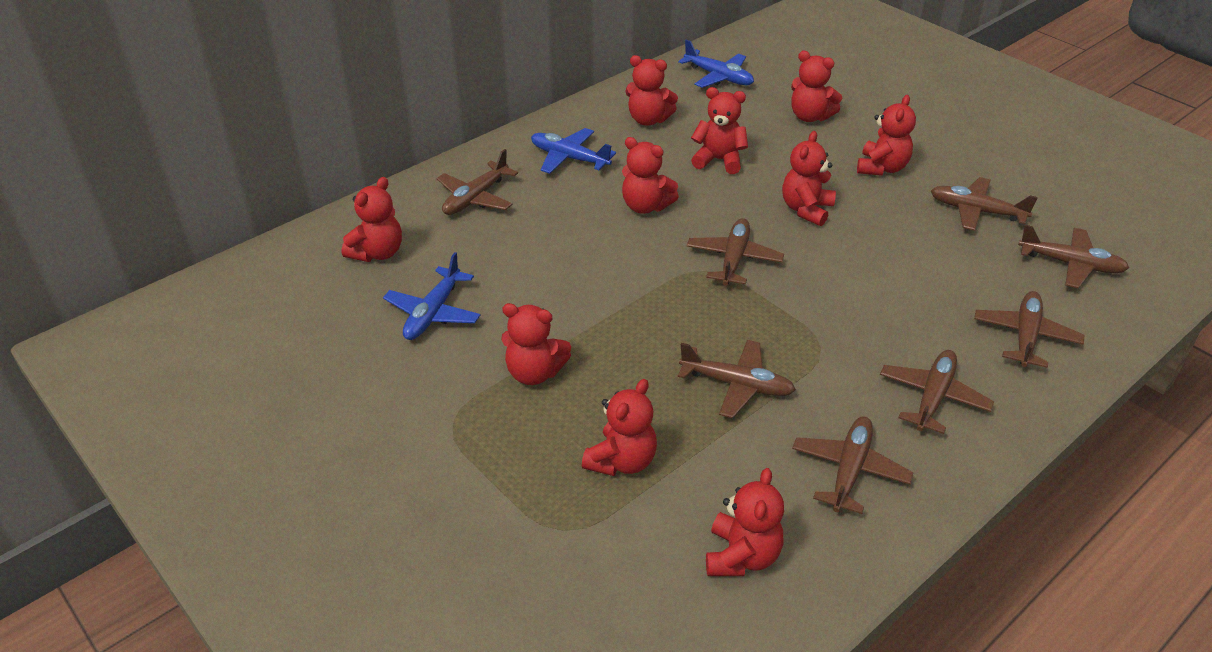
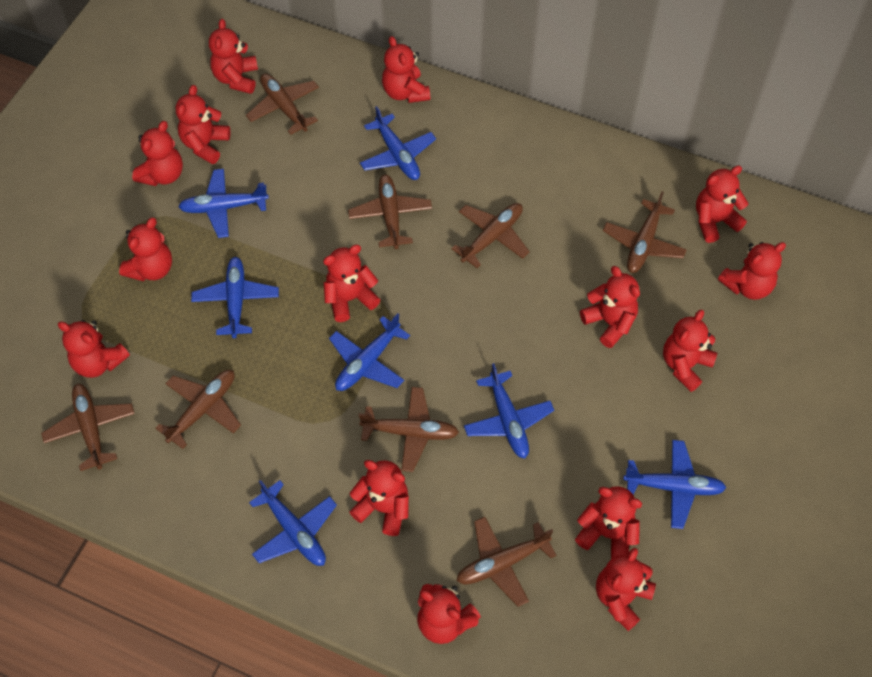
blue plane: 3 -> 7
red teddy bear: 10 -> 15

